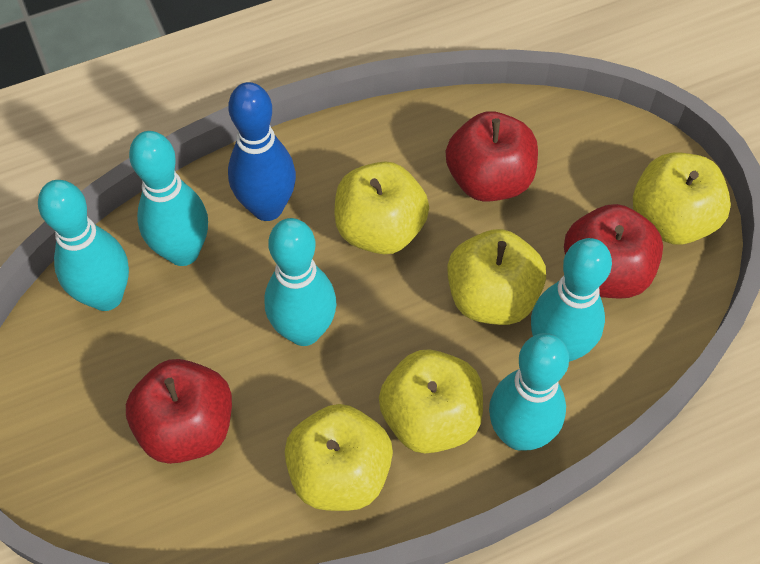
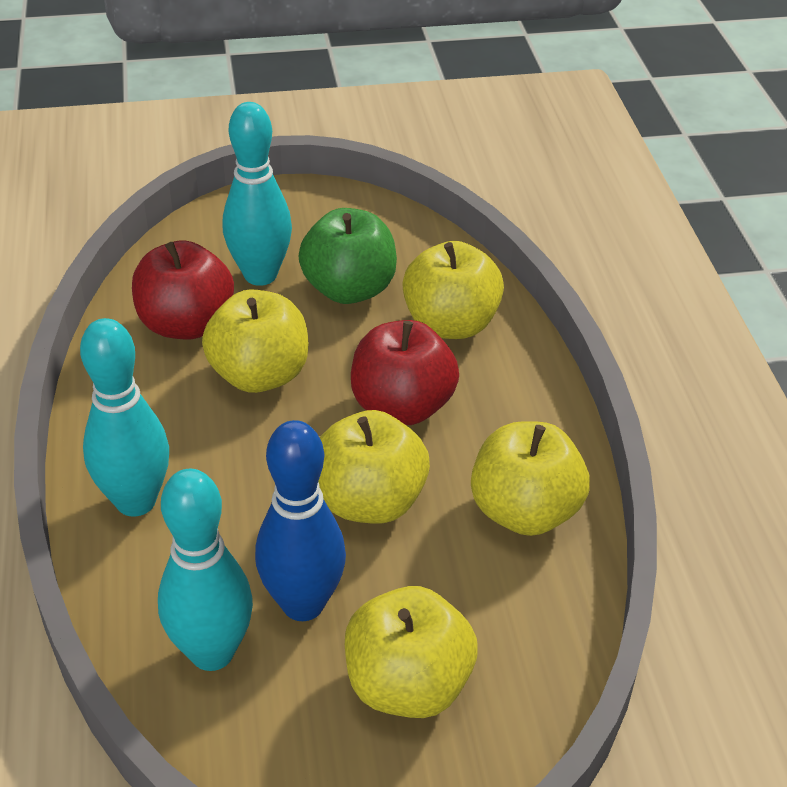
green apple: 0 -> 1
red apple: 3 -> 2
turquoise bowling pin: 5 -> 3

